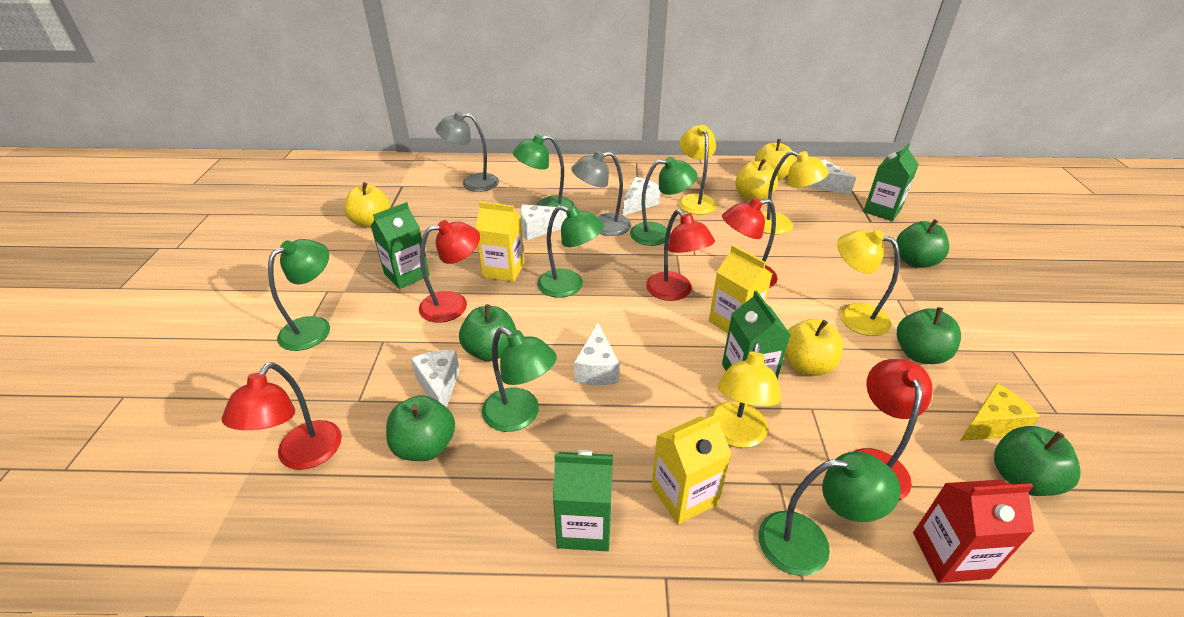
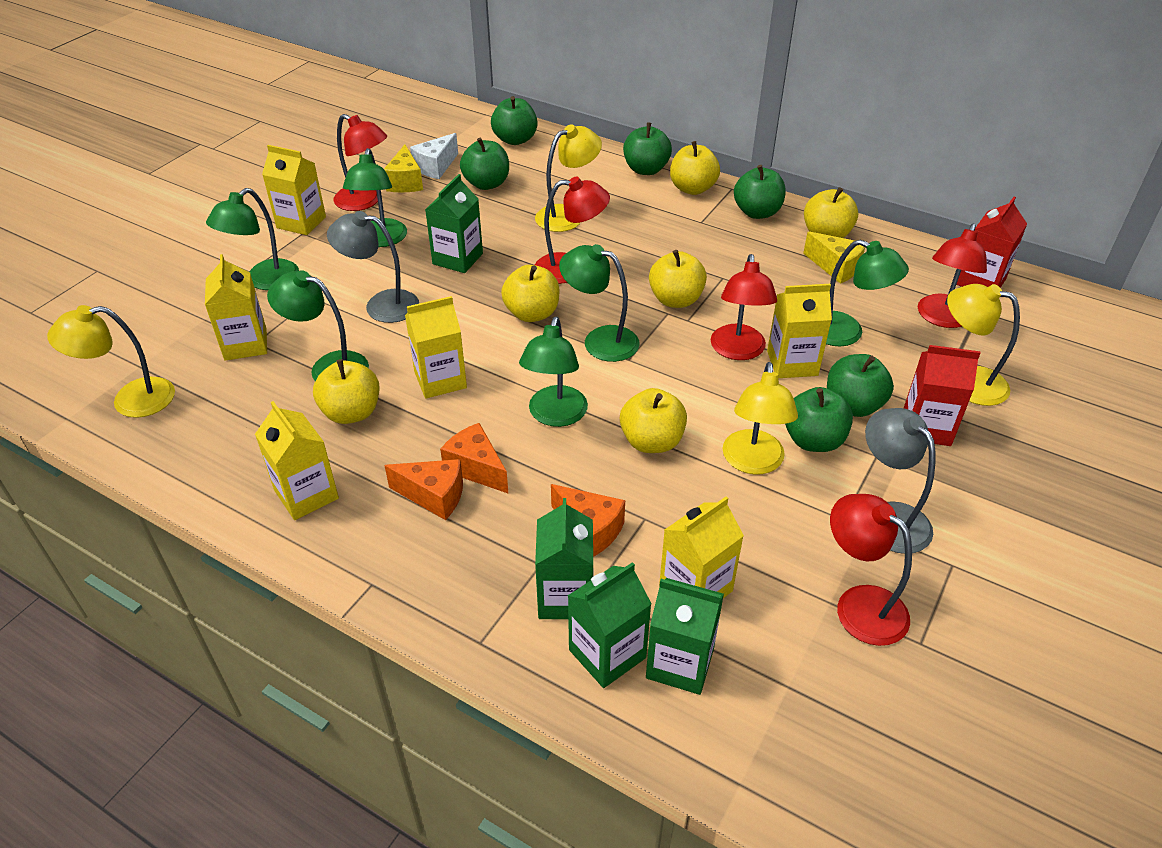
green apple: 5 -> 6
orange cheese: 0 -> 3
red carton: 1 -> 2
white cheese: 5 -> 1
yellow apple: 4 -> 6
yellow carton: 3 -> 6
yellow cheese: 1 -> 2

